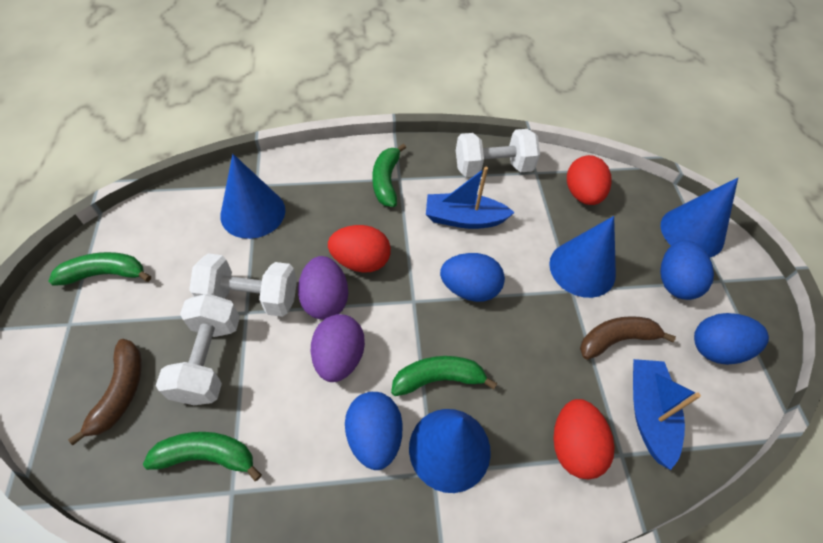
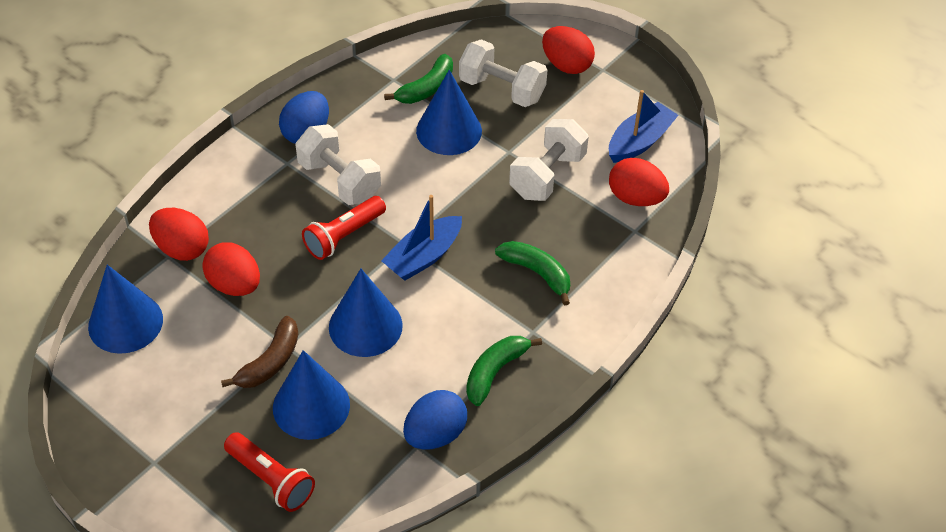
blue egg: 4 -> 2
brown banana: 2 -> 1
green banana: 4 -> 3
purple egg: 2 -> 0
red egg: 3 -> 4
red flashlight: 0 -> 2

